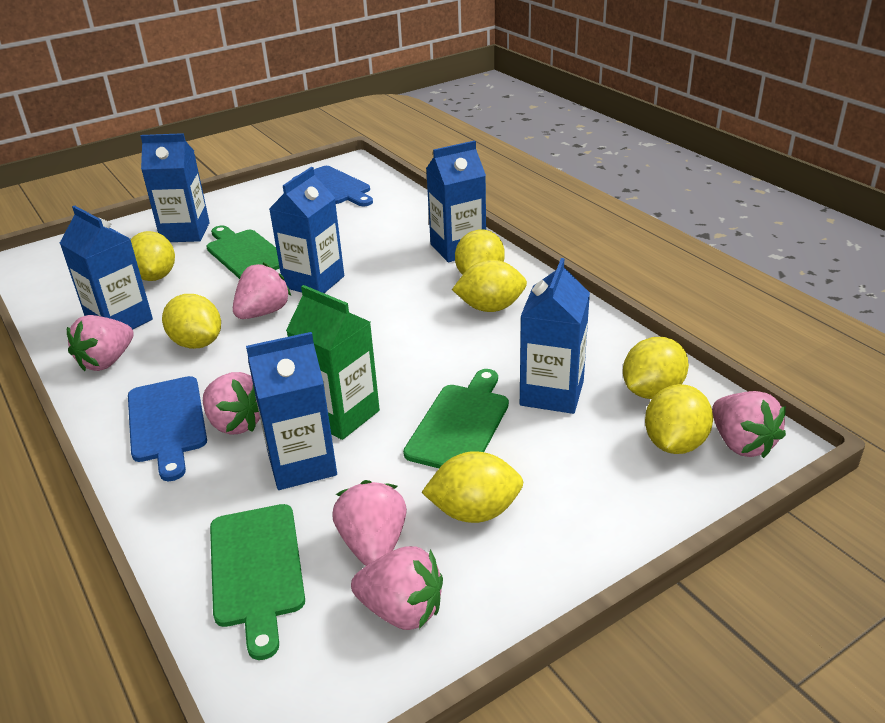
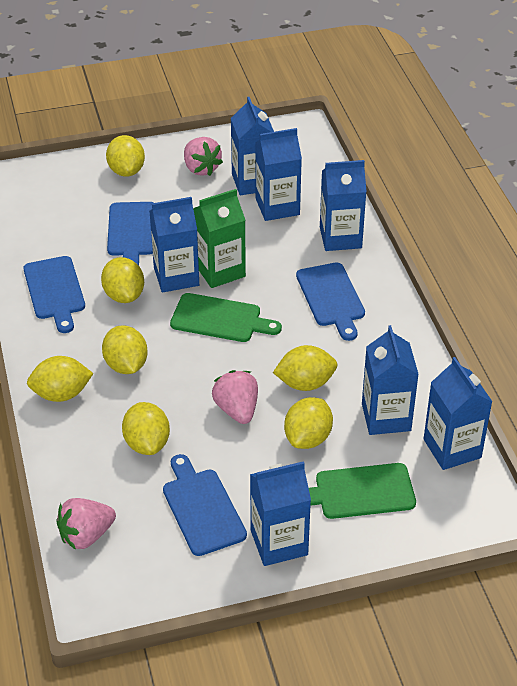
blue carton: 6 -> 7
blue cutting board: 2 -> 4
green cutting board: 3 -> 2
pink strawberry: 6 -> 3

